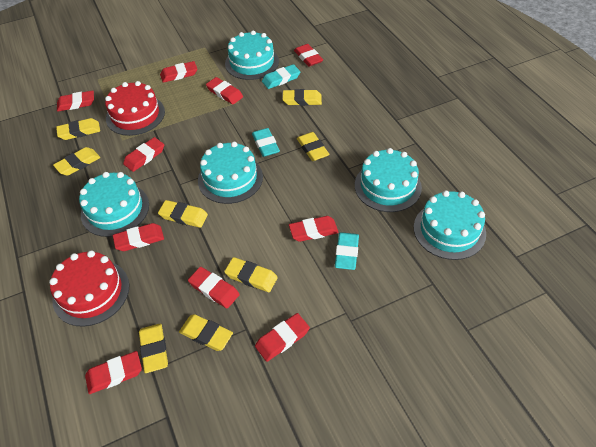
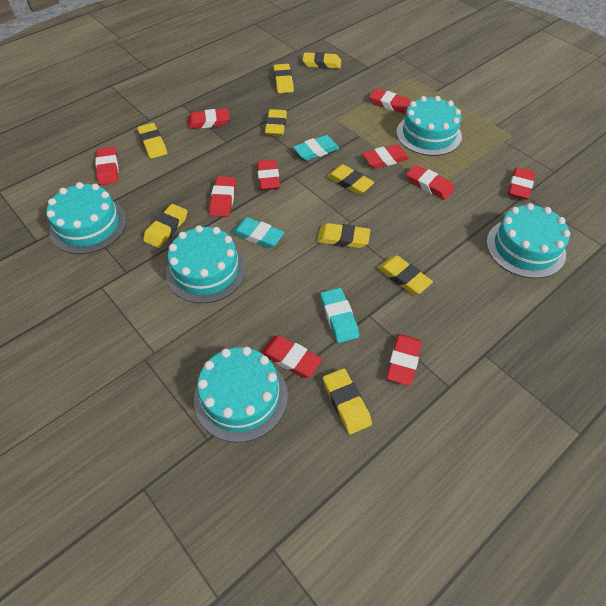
red cake: 2 -> 0
yellow eraser: 8 -> 9

